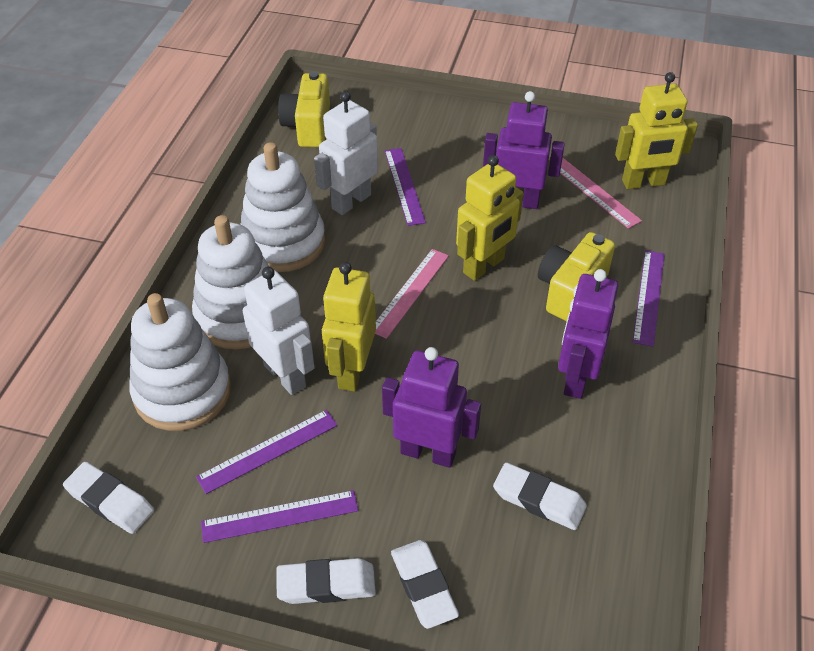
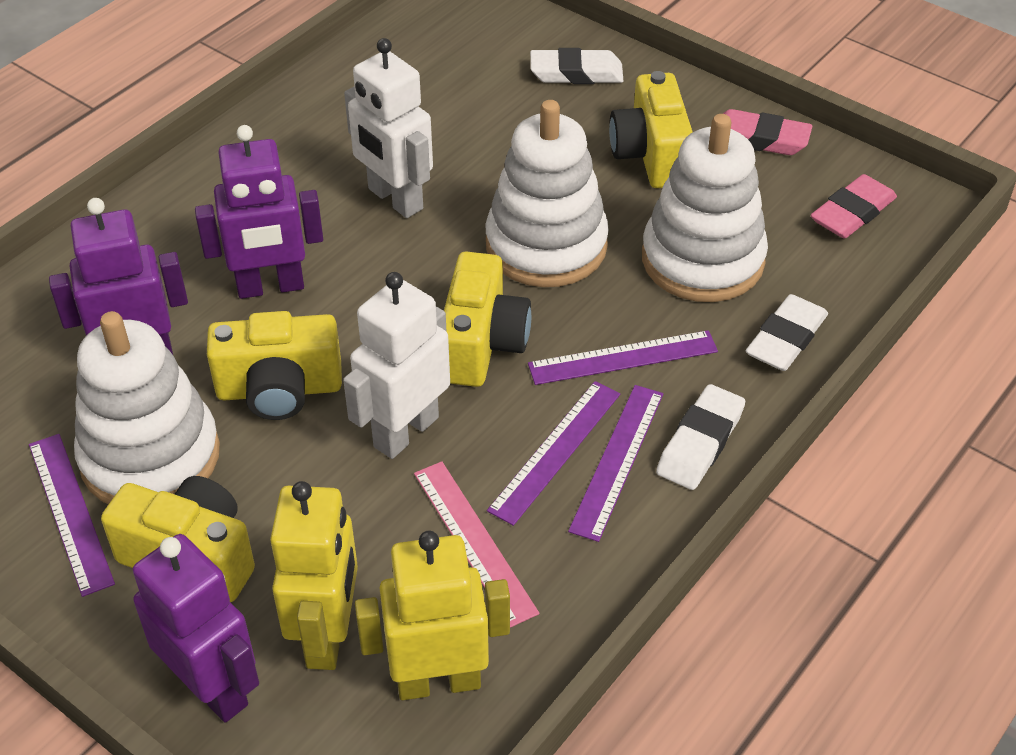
pink eraser: 0 -> 2
pink ruler: 2 -> 1
white eraser: 4 -> 3
yellow camera: 2 -> 4
yellow robot: 3 -> 2

